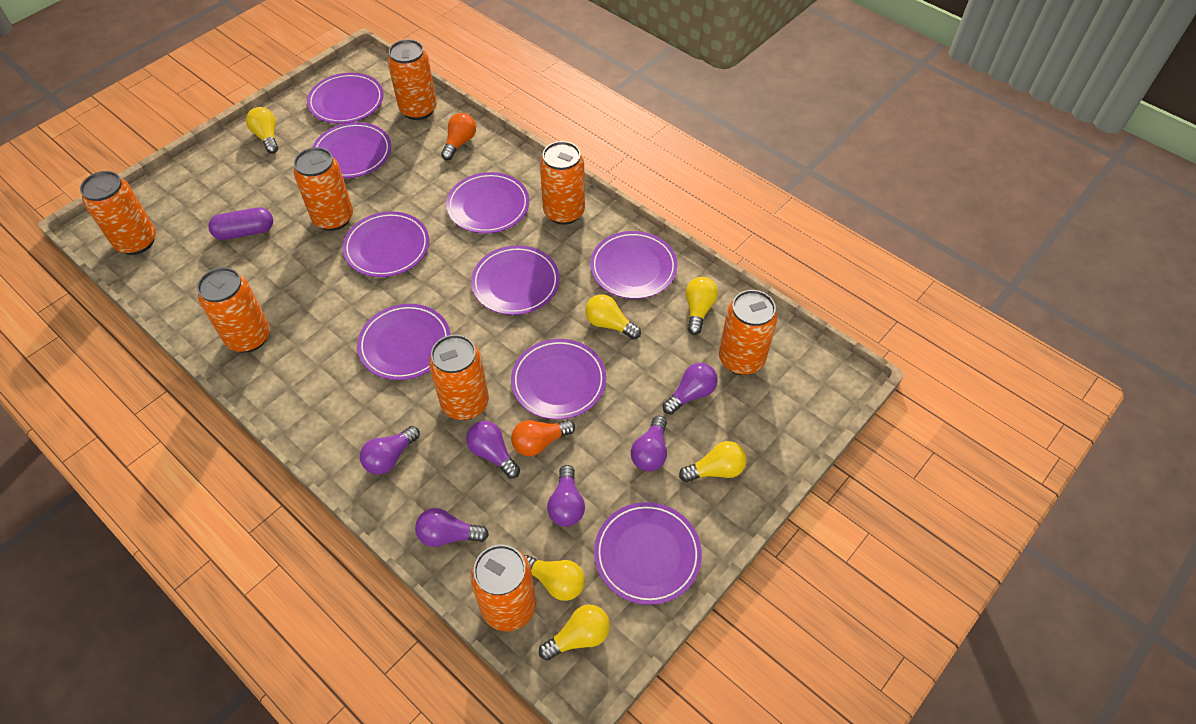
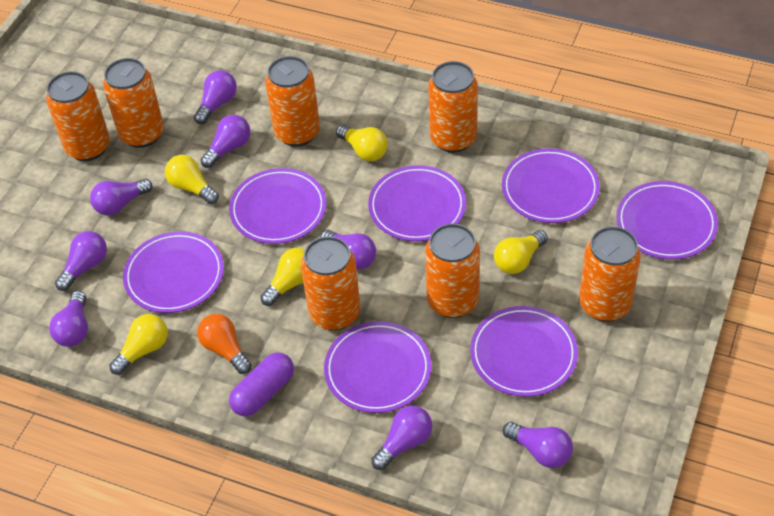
orange can: 8 -> 7
orange light bulb: 2 -> 1
purple light bulb: 6 -> 8
purple plate: 9 -> 7
yellow light bulb: 6 -> 5

